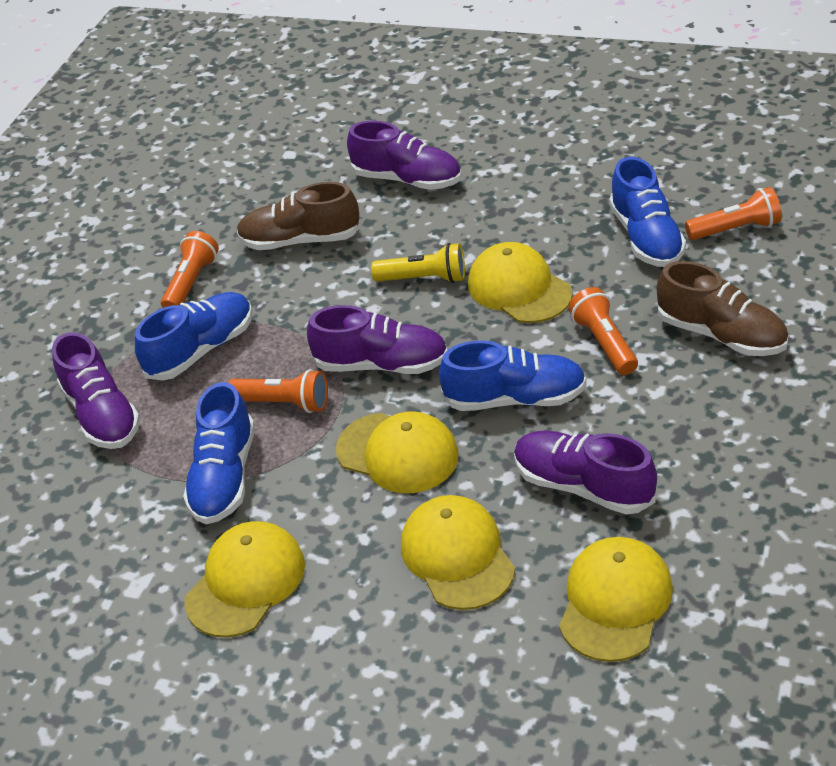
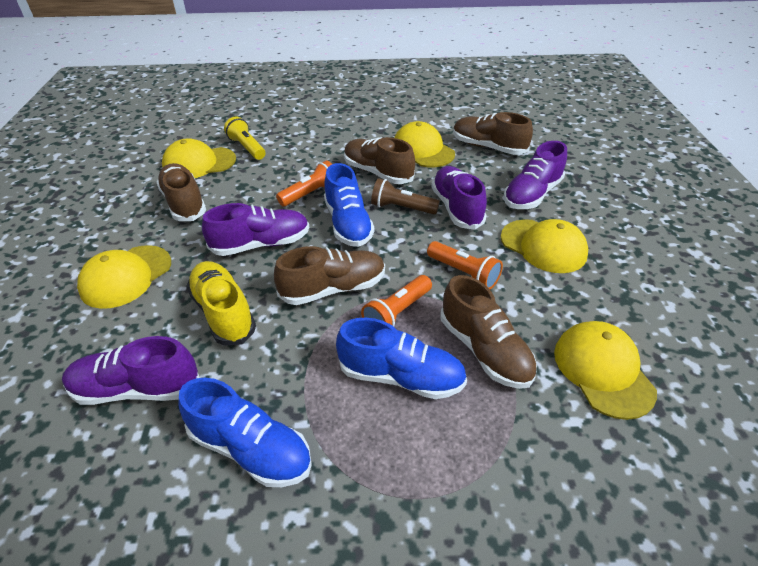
blue shoe: 4 -> 3
brown flashlight: 0 -> 1
brown shoe: 2 -> 5
orange flashlight: 4 -> 3
yellow shoe: 0 -> 1

